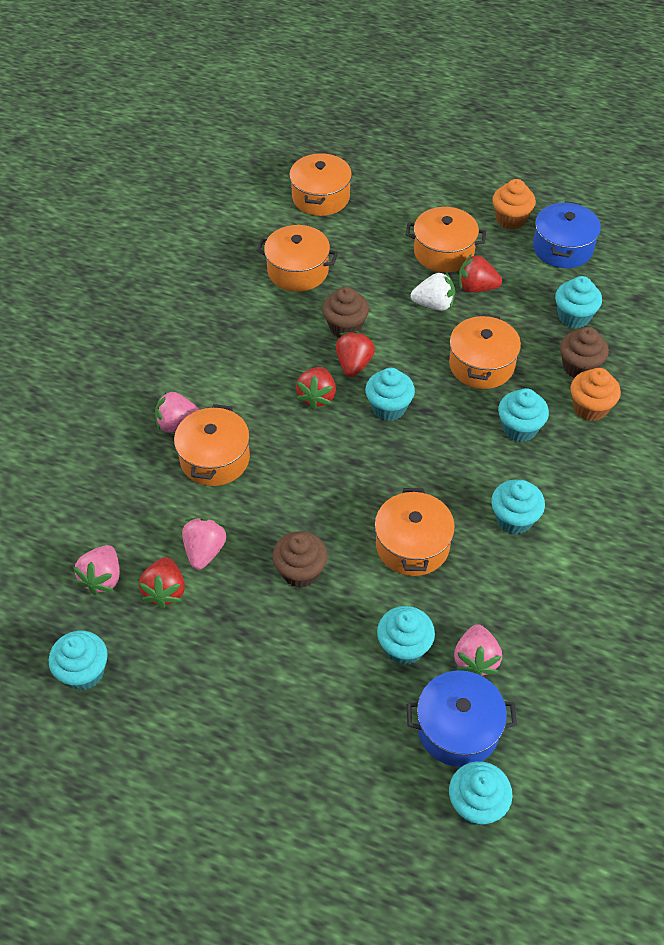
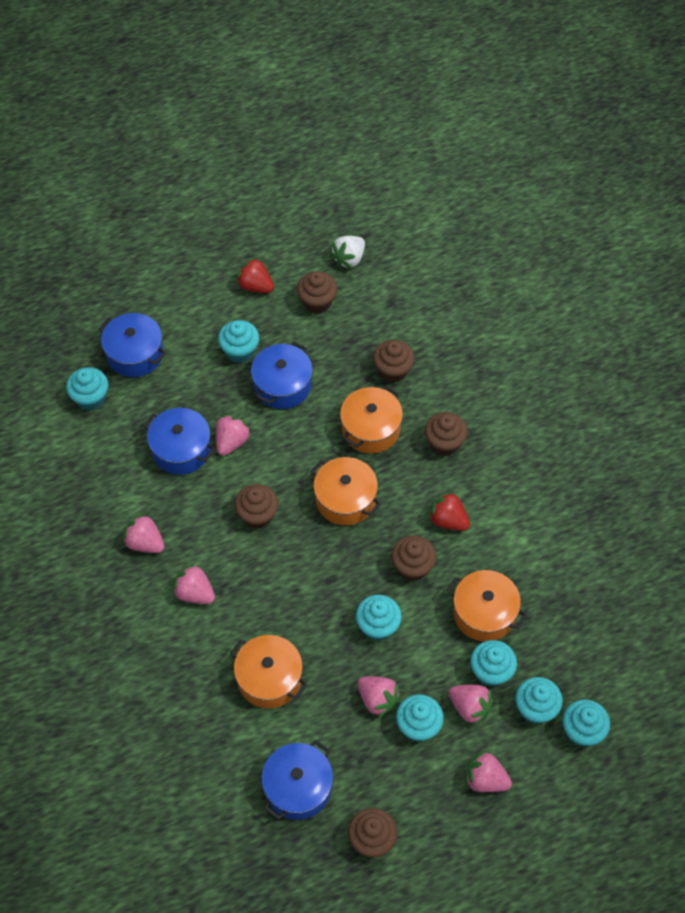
blue pot: 2 -> 4
brown cupcake: 3 -> 6
orange cupcake: 2 -> 0
orange pot: 6 -> 4
pink strawberry: 4 -> 6
red strawberry: 4 -> 2

